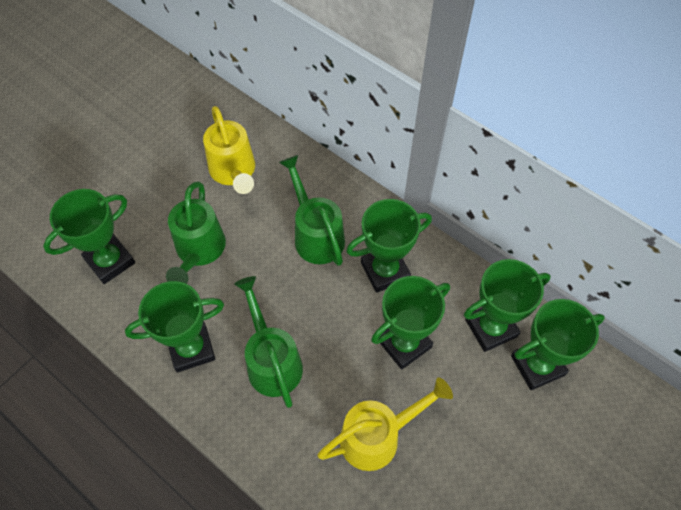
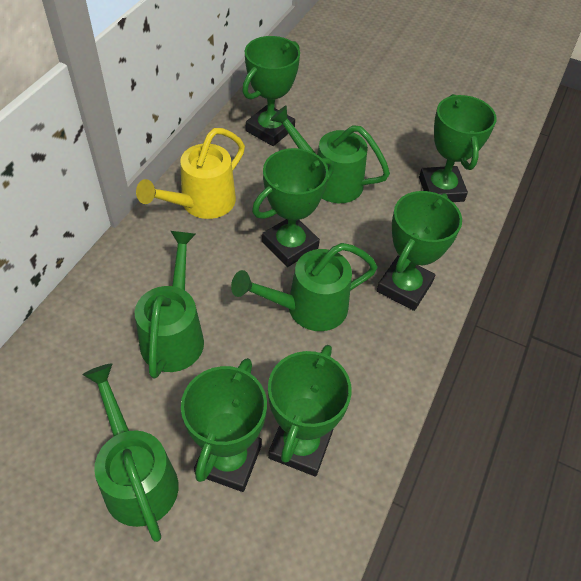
green watering can: 3 -> 4
yellow watering can: 2 -> 1

